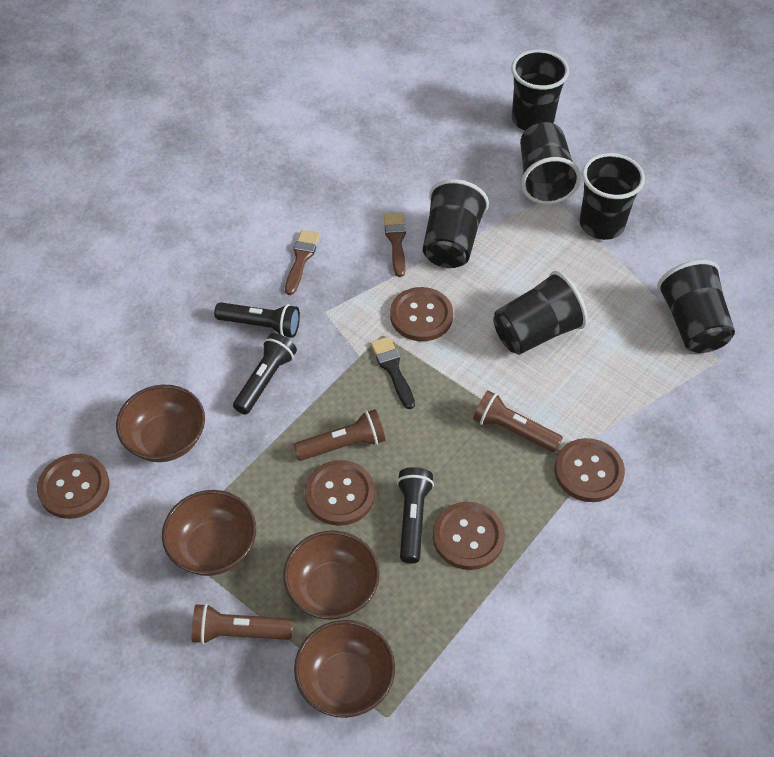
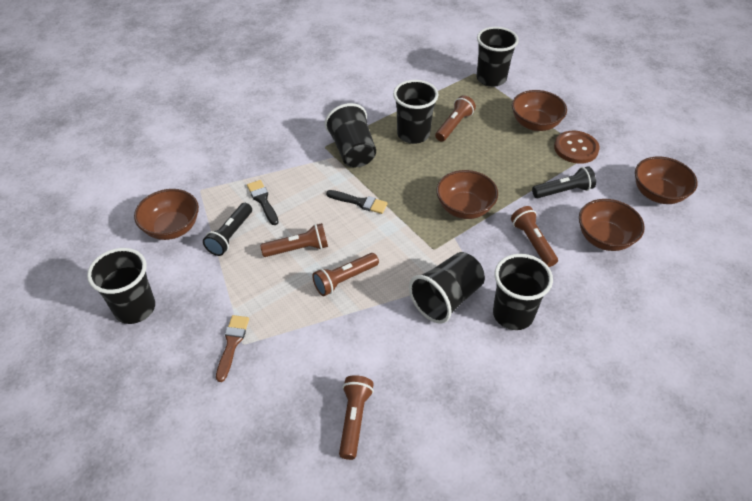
black brush: 1 -> 2
black flashlight: 3 -> 2
brown bowl: 4 -> 5
brown brush: 2 -> 1
brown button: 5 -> 1
brown flashlight: 3 -> 5

